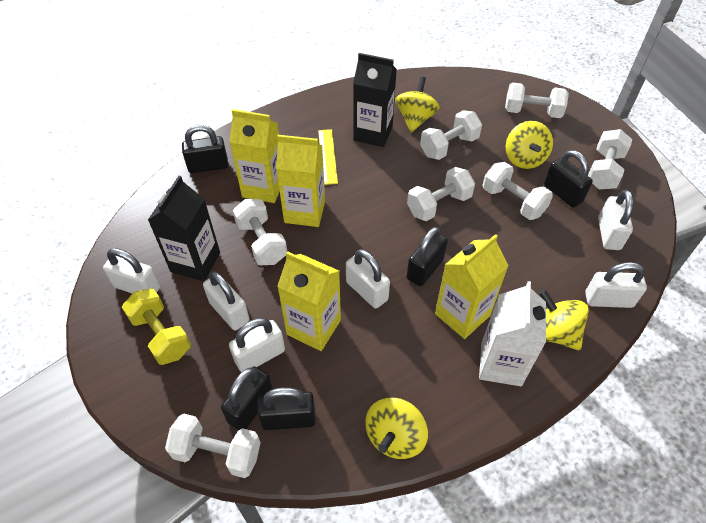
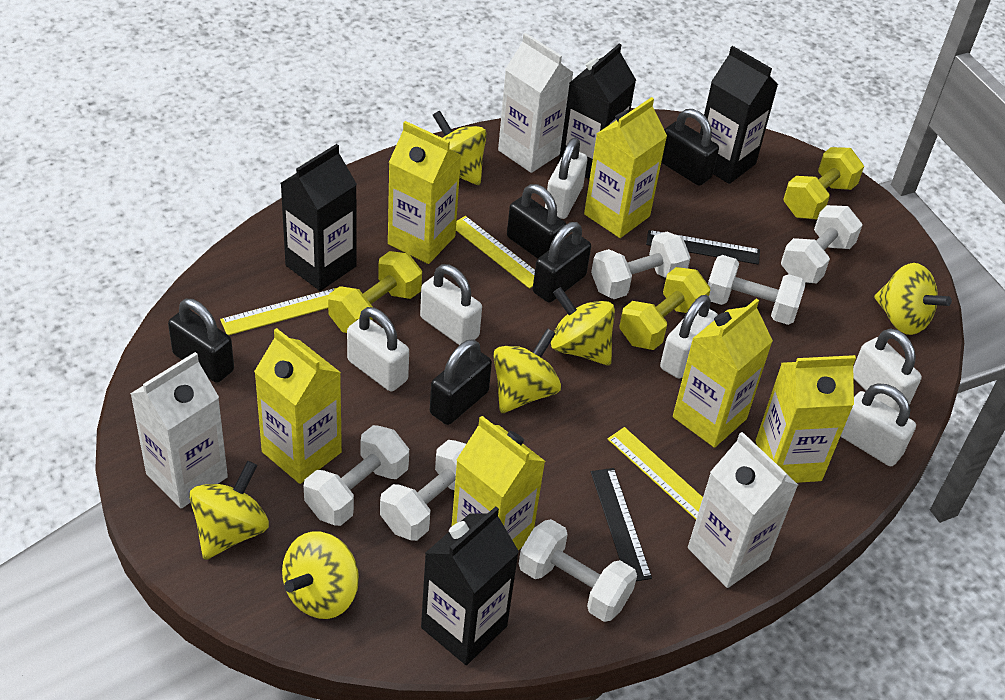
black carton: 2 -> 4
black ruler: 0 -> 2
white carton: 1 -> 3
white dumbbell: 7 -> 6
yellow carton: 4 -> 6
yellow dumbbell: 1 -> 3
yellow ruler: 1 -> 3
yellow spinning top: 4 -> 6

